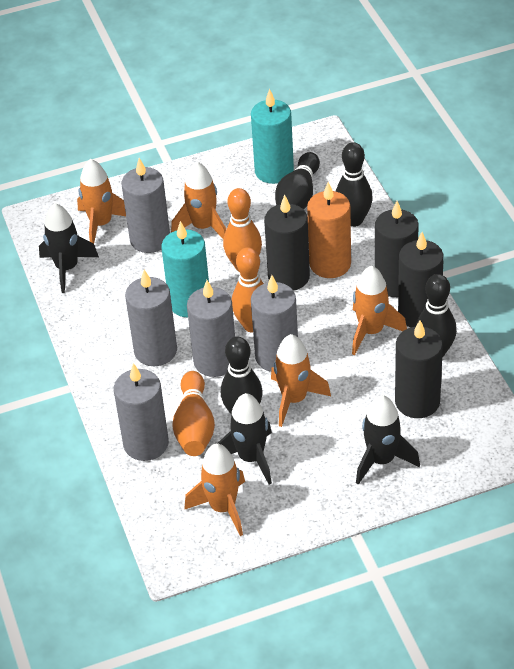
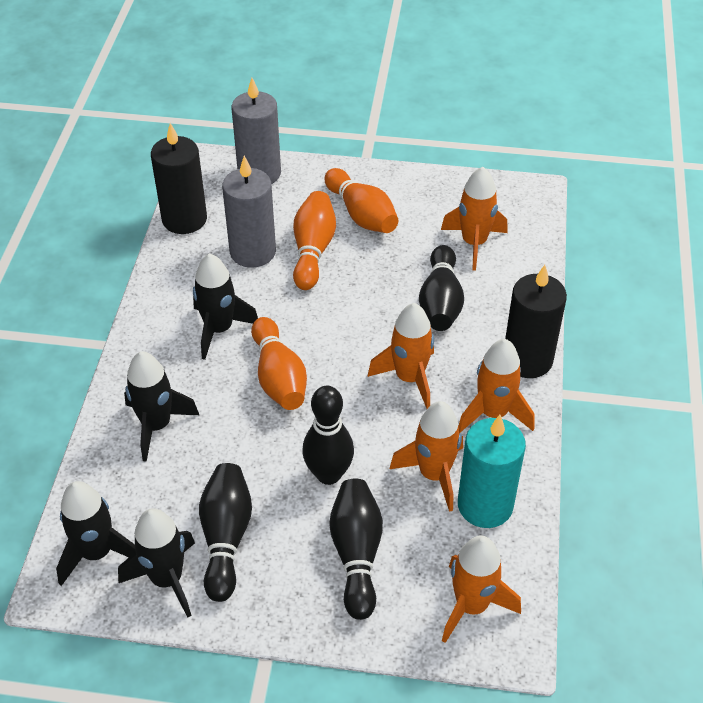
black candle: 4 -> 2
black rocket: 3 -> 4
grey candle: 5 -> 2
orange candle: 1 -> 0
turquoise candle: 2 -> 1

